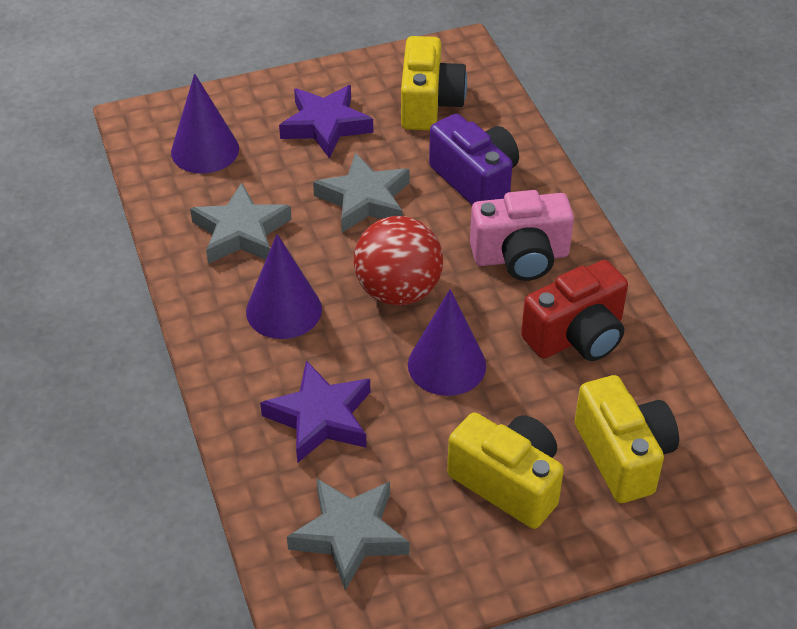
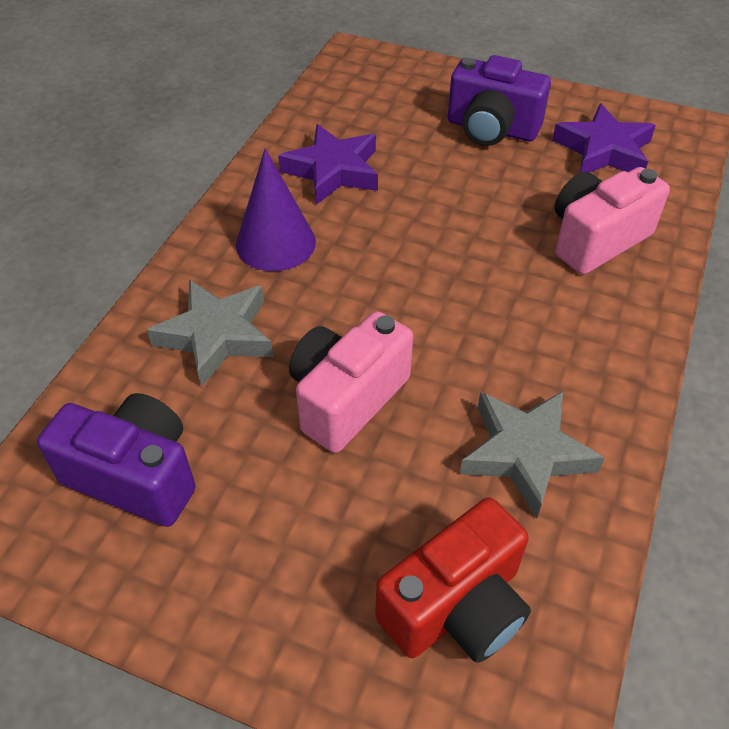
grey star: 3 -> 2
pink camera: 1 -> 2
purple camera: 1 -> 2
purple cone: 3 -> 1
red ball: 1 -> 0
yellow camera: 3 -> 0

